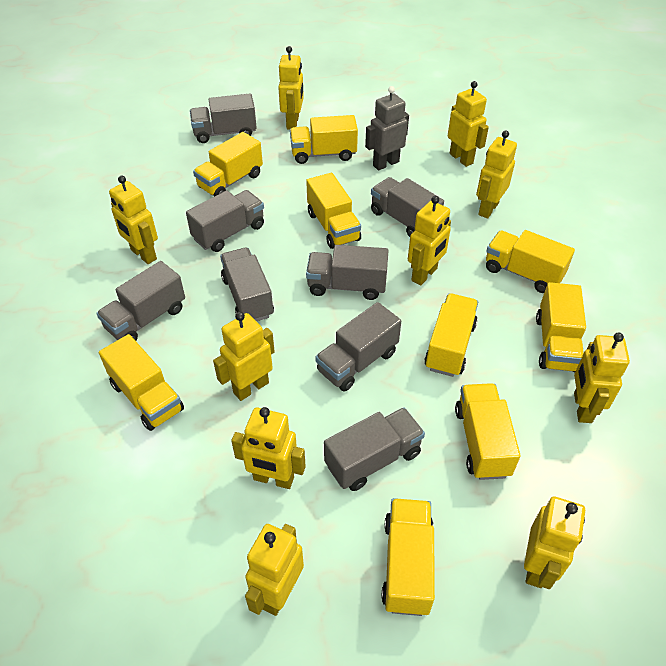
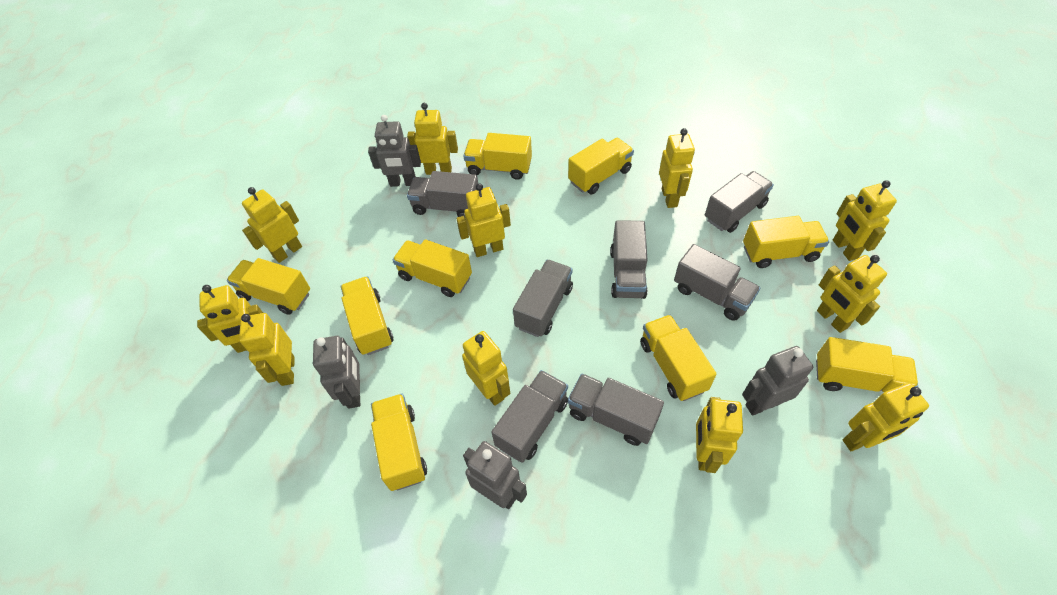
grey robot: 1 -> 4
grey truck: 8 -> 7
yellow robot: 10 -> 11

